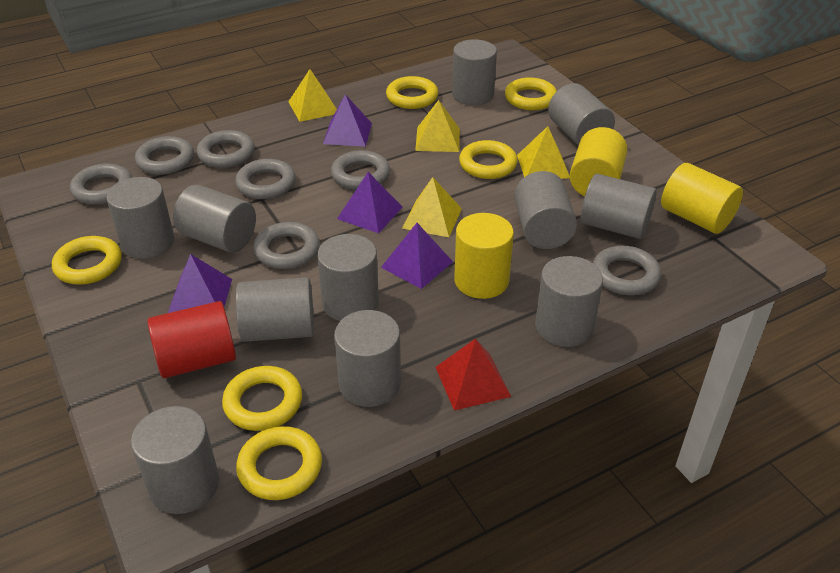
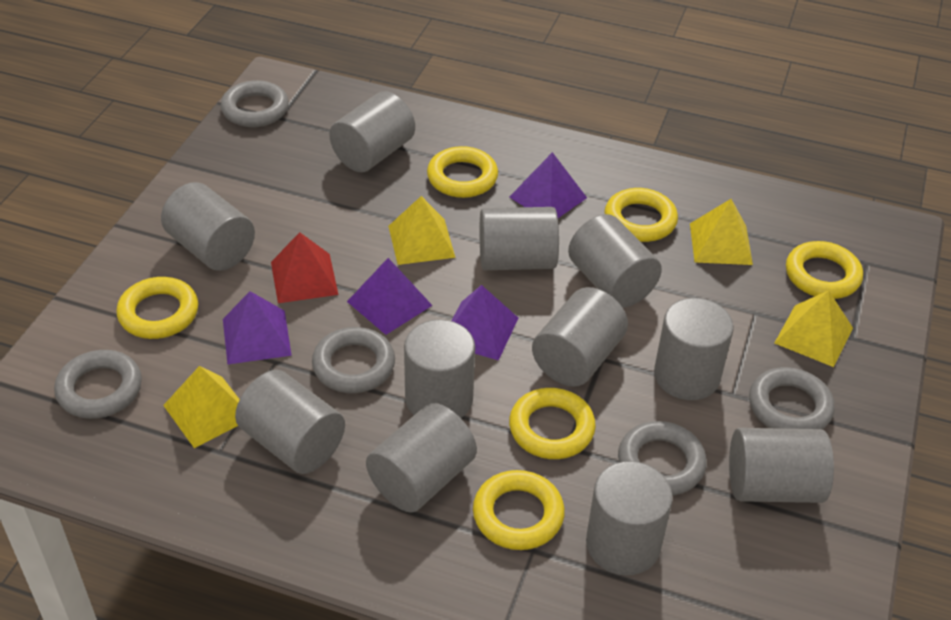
grey ring: 7 -> 5
red cylinder: 1 -> 0
yellow cylinder: 3 -> 0

